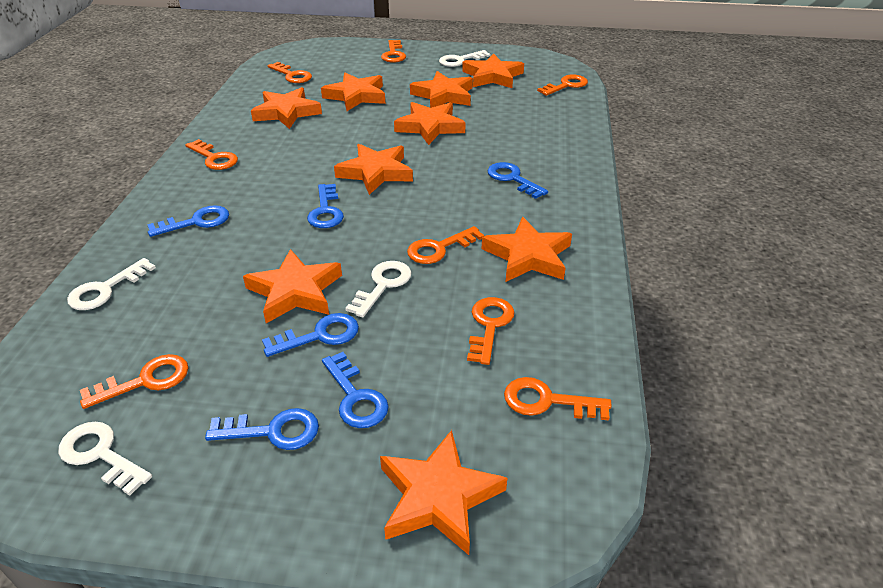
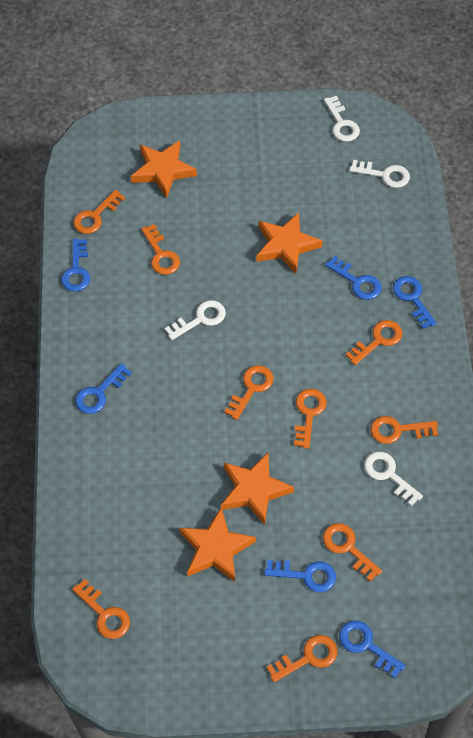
orange key: 8 -> 9
orange star: 9 -> 4

